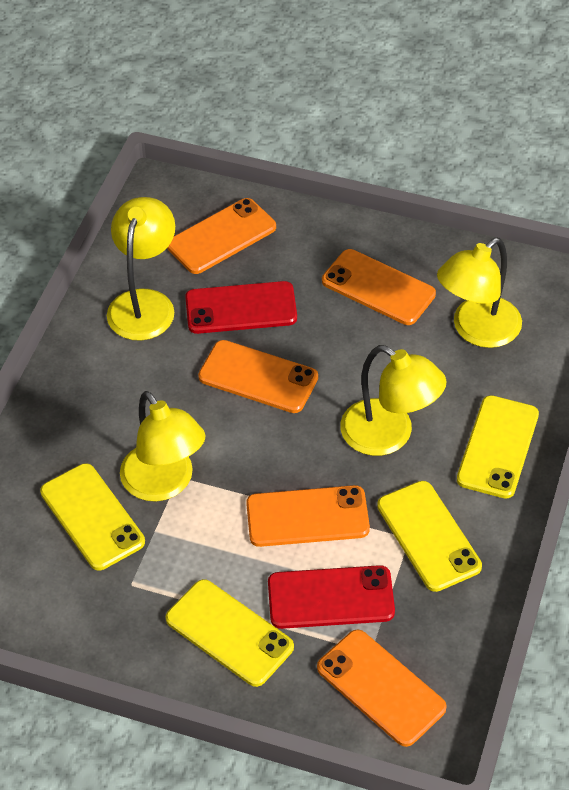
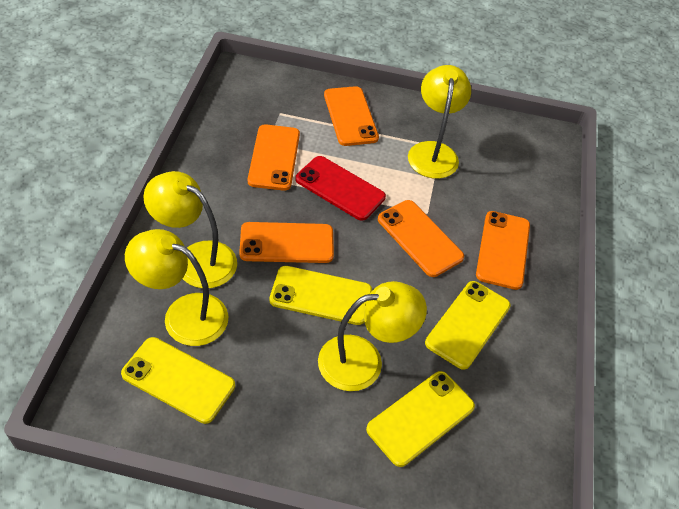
red phone: 2 -> 1

